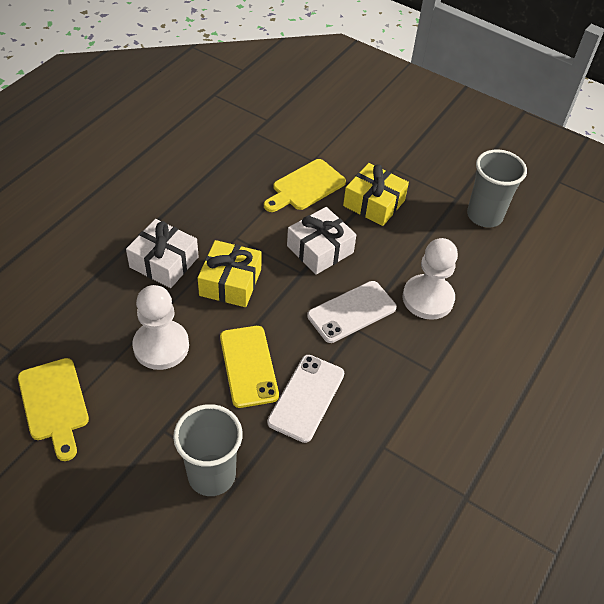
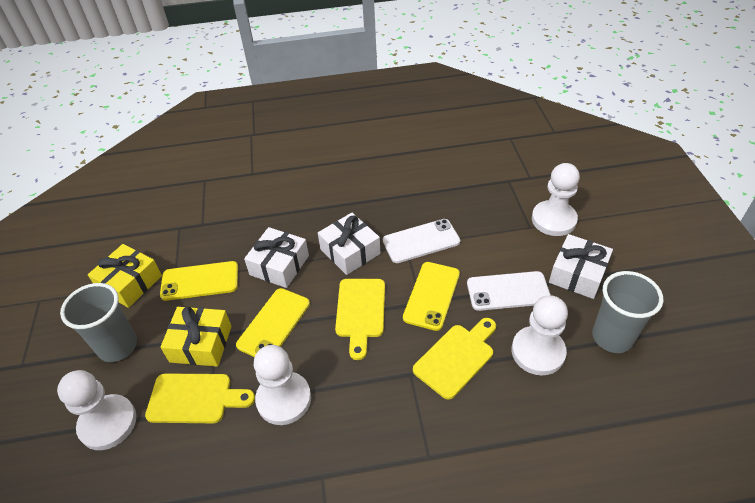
white gift: 2 -> 3
white pawn: 2 -> 4
yellow cutting board: 2 -> 3
yellow phone: 1 -> 3

